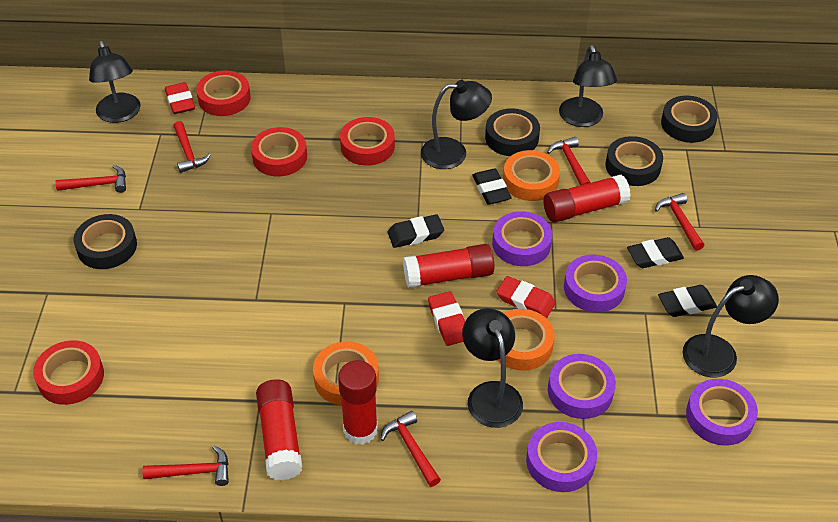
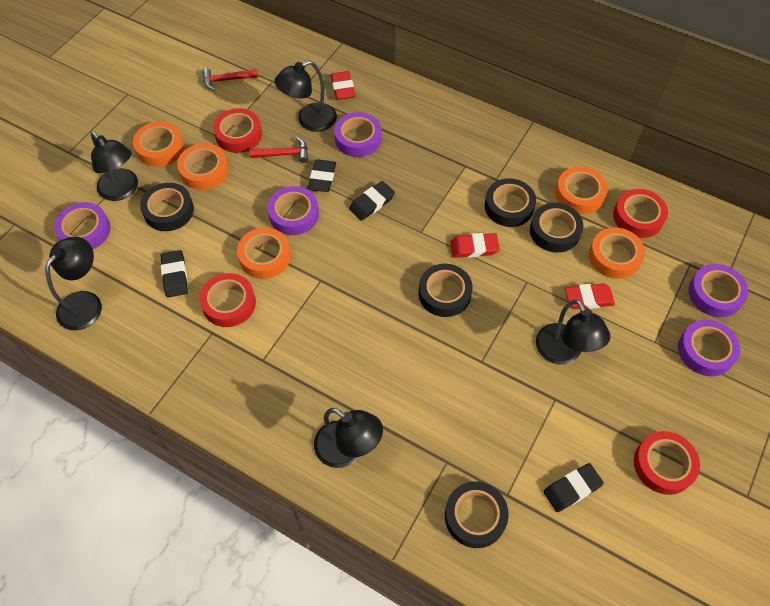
black tape: 4 -> 5
orange tape: 3 -> 5
red glue stick: 4 -> 0
red hammer: 6 -> 2

